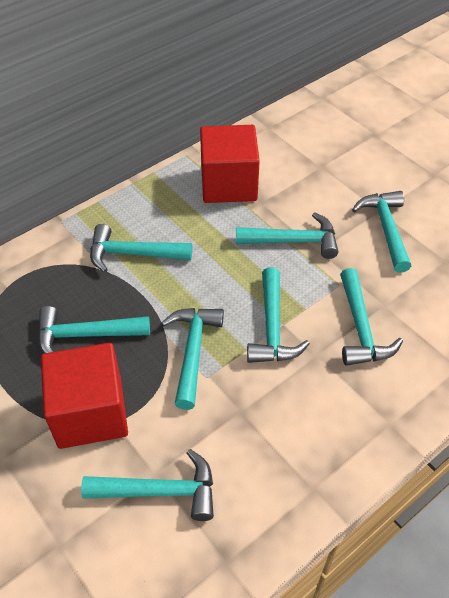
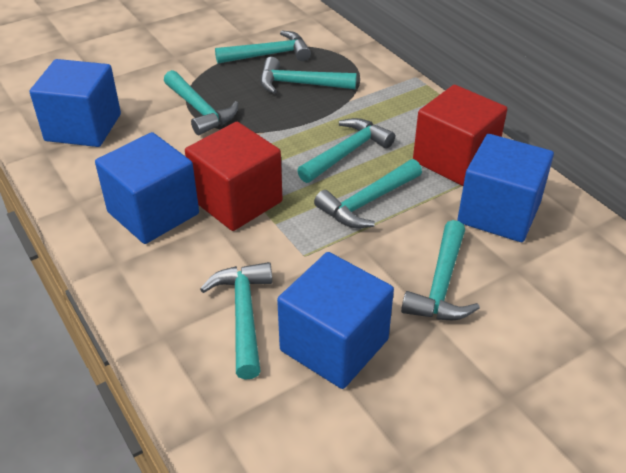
blue cube: 0 -> 4
turquoise hammer: 8 -> 7

